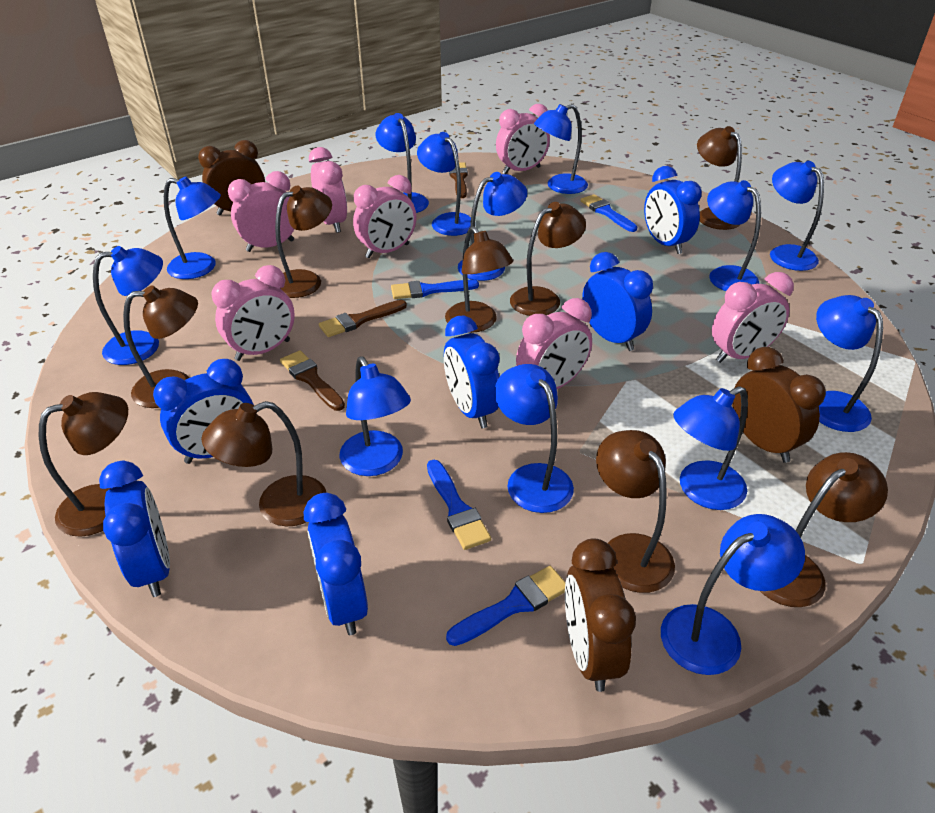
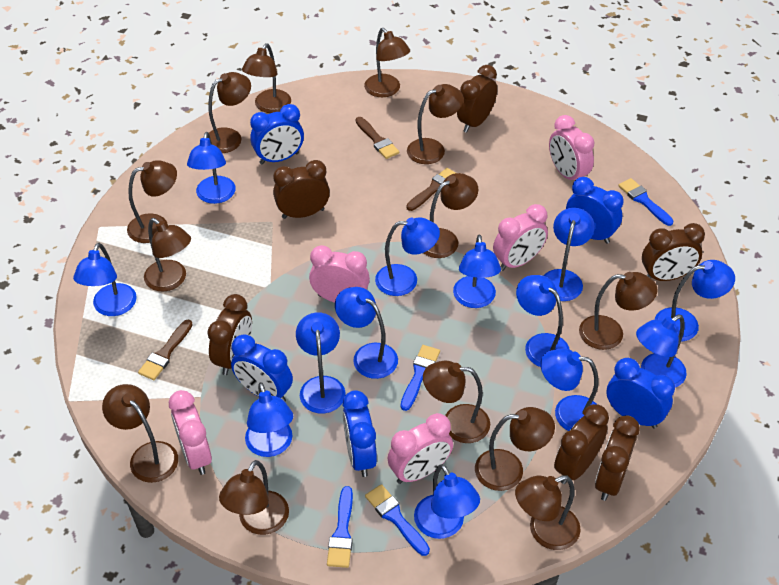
blue clock: 6 -> 5
brown clock: 3 -> 6
brown lamp: 9 -> 13
pink clock: 7 -> 5

